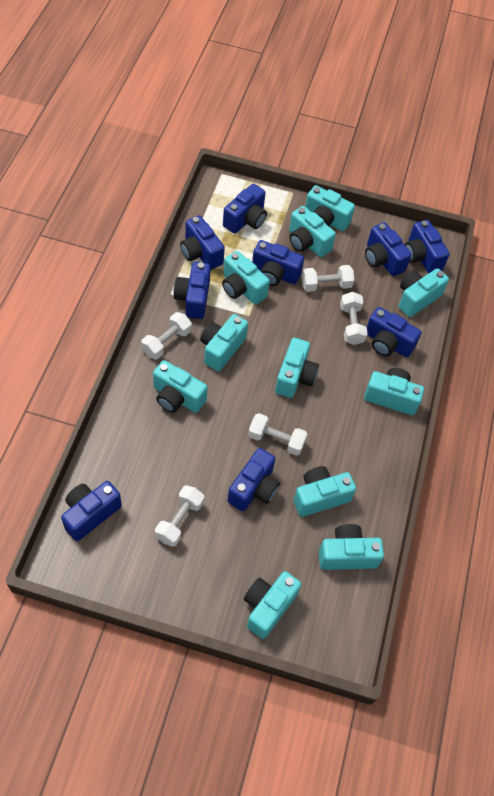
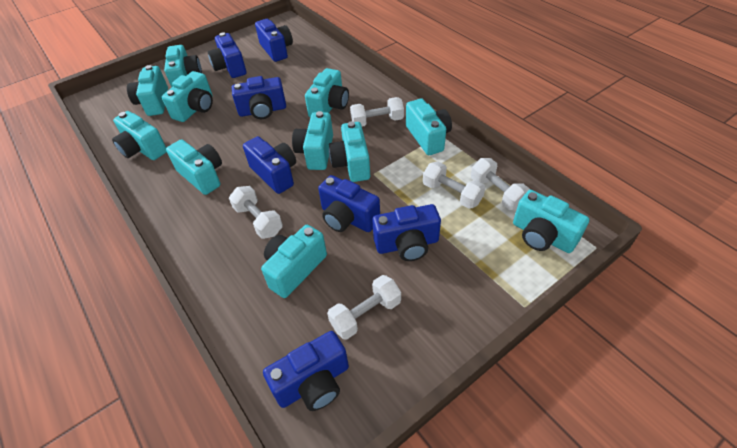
blue camera: 9 -> 7

